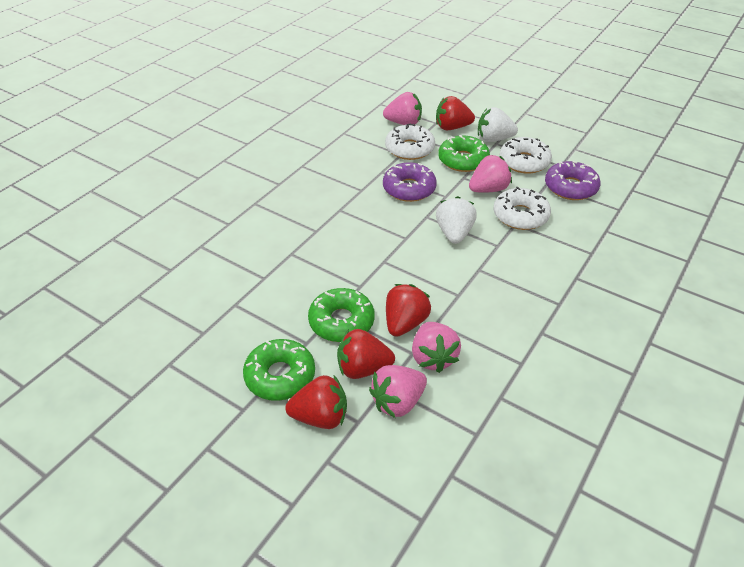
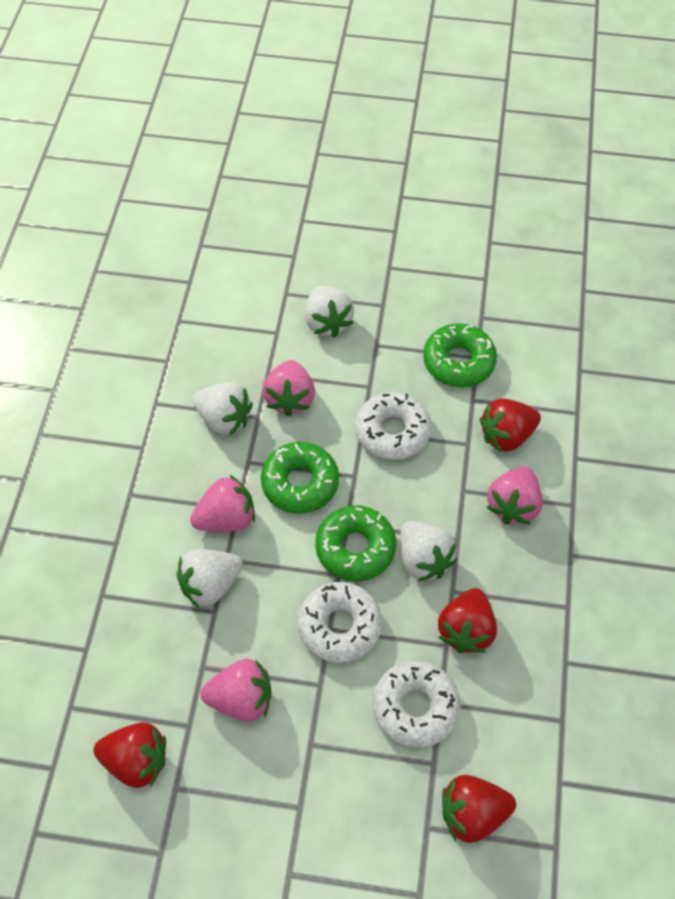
purple donut: 2 -> 0
white strawberry: 2 -> 4

